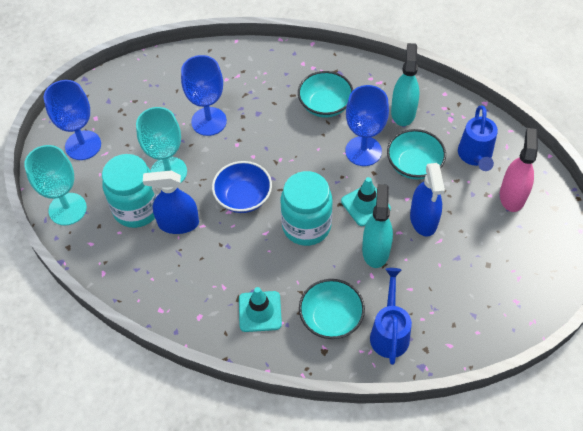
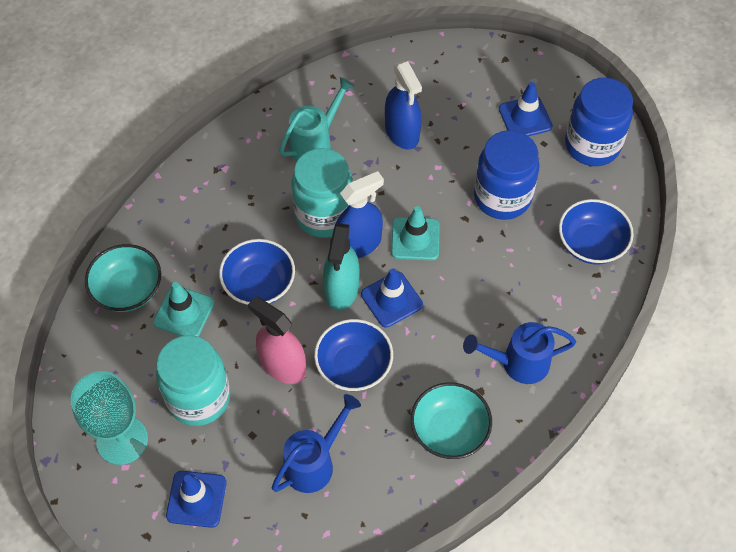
blue bowl: 1 -> 3
blue goblet: 3 -> 0
blue jar: 0 -> 2
blue traffic cone: 0 -> 3
turquoise bowl: 3 -> 2
turquoise goblet: 2 -> 1
turquoise spray bottle: 2 -> 1
turquoise watering can: 0 -> 1

